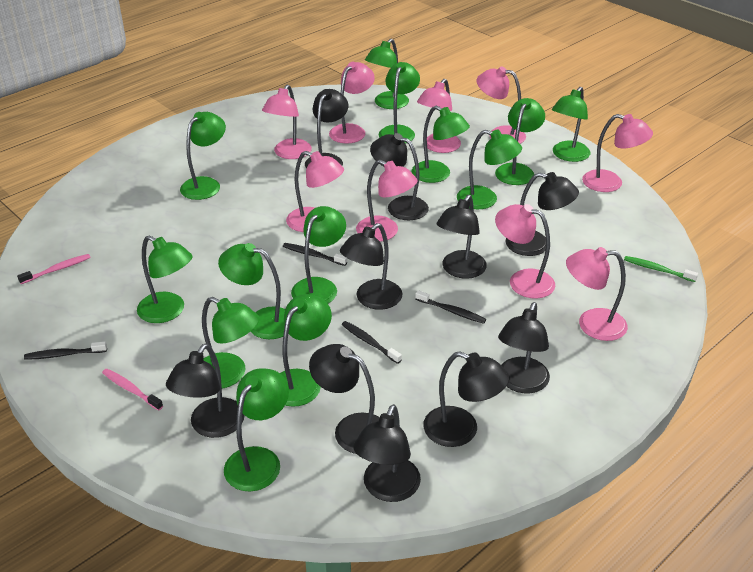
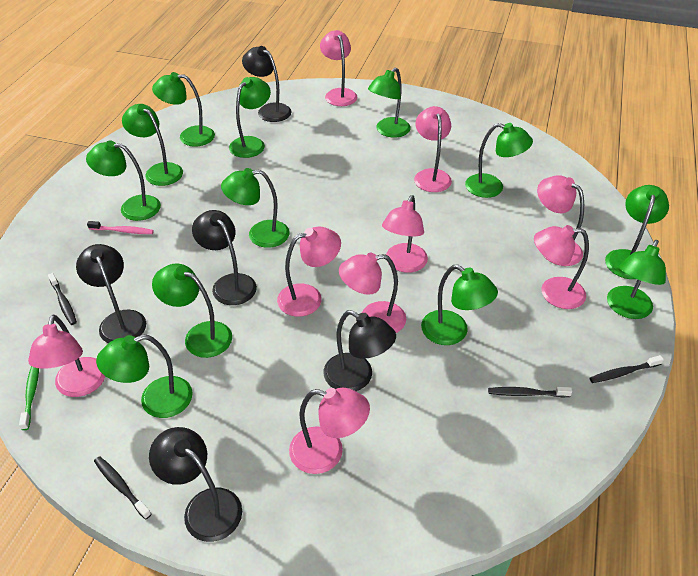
black lamp: 10 -> 5
green lamp: 13 -> 12
pink toothbrush: 2 -> 1

